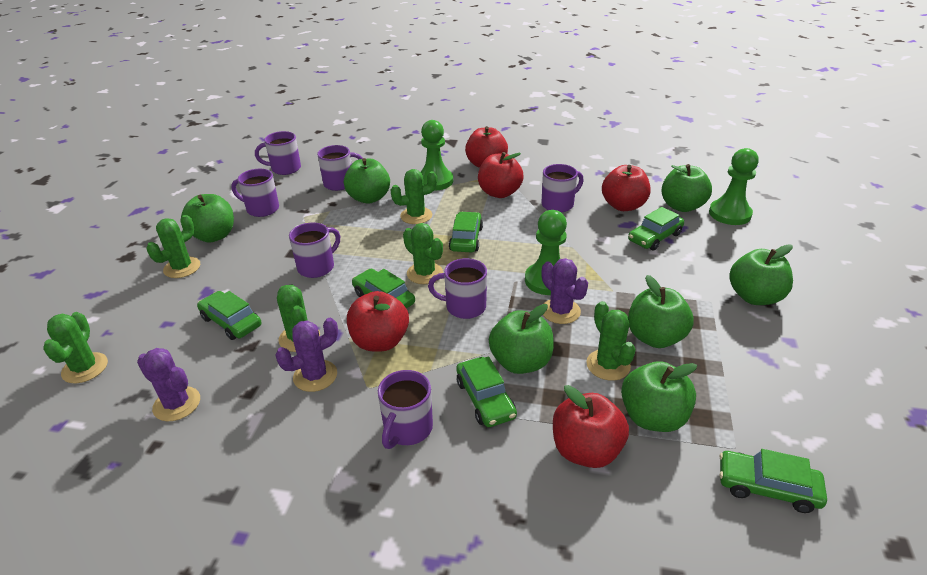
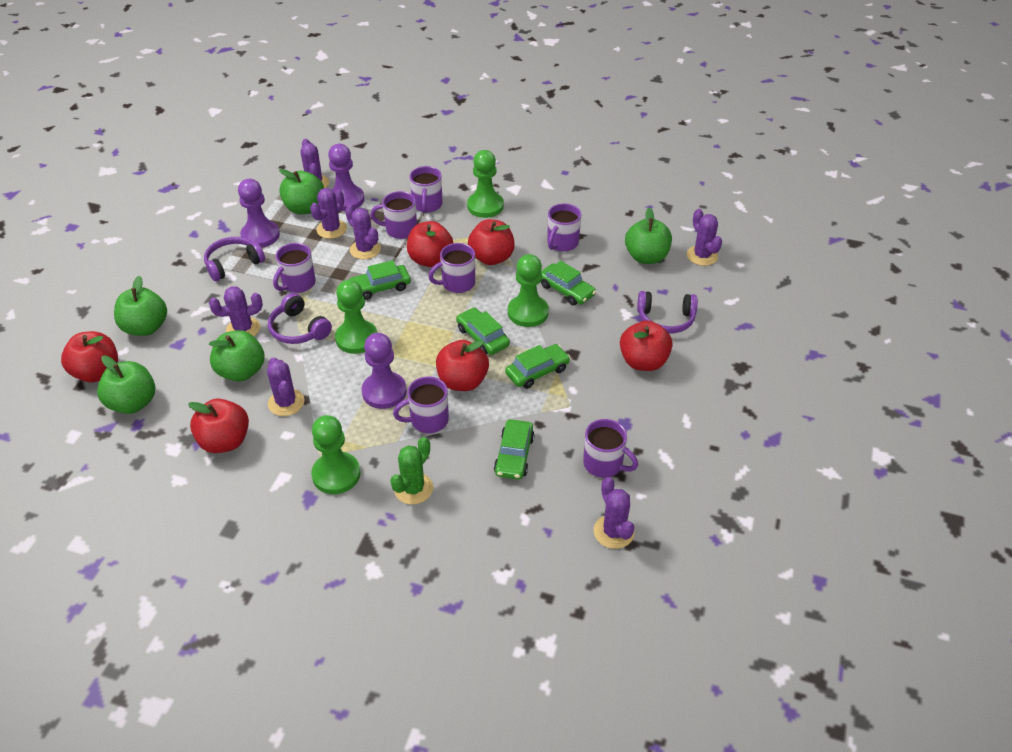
green apple: 7 -> 5
green cactus: 6 -> 1
green car: 6 -> 5
green pawn: 3 -> 4
purple cactus: 3 -> 7
purple headphones: 0 -> 3
purple pawn: 0 -> 3
red apple: 5 -> 6

